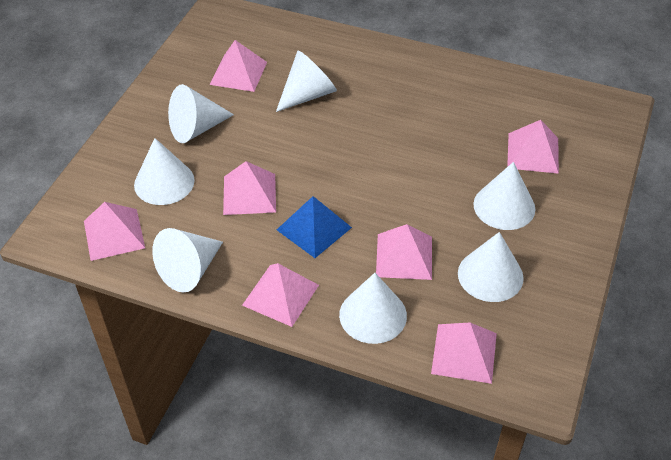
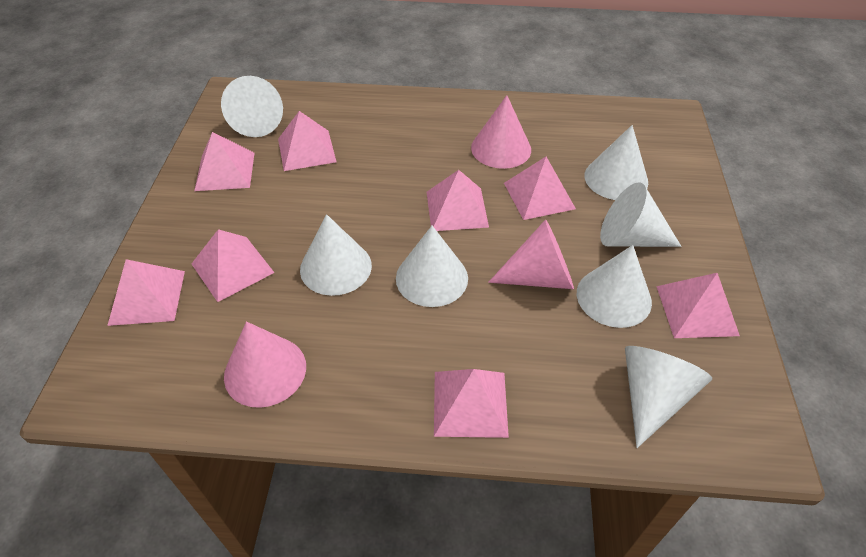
blue pyramid: 1 -> 0
pink cone: 0 -> 3
pink pyramid: 7 -> 8

